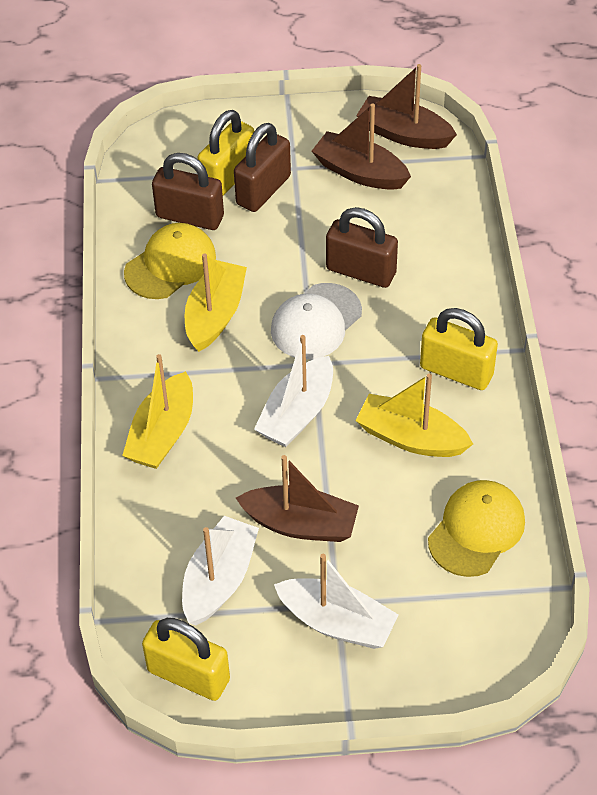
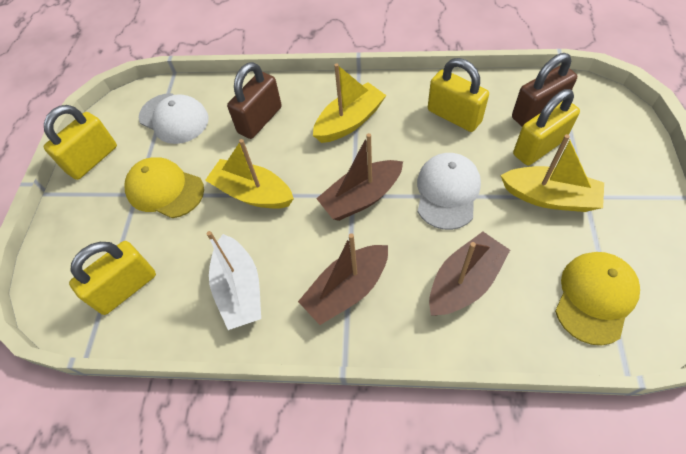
brown padlock: 3 -> 2
white boat: 3 -> 1
white cap: 1 -> 2
yellow padlock: 3 -> 4

